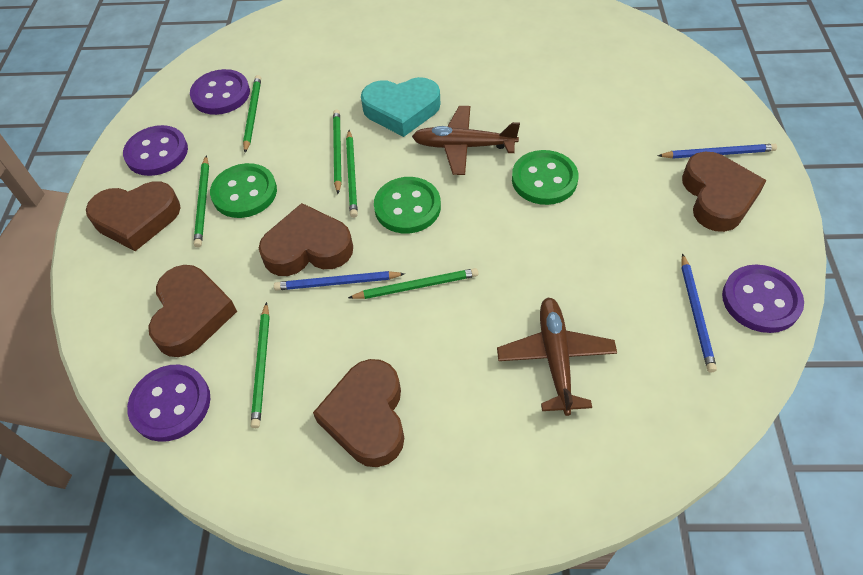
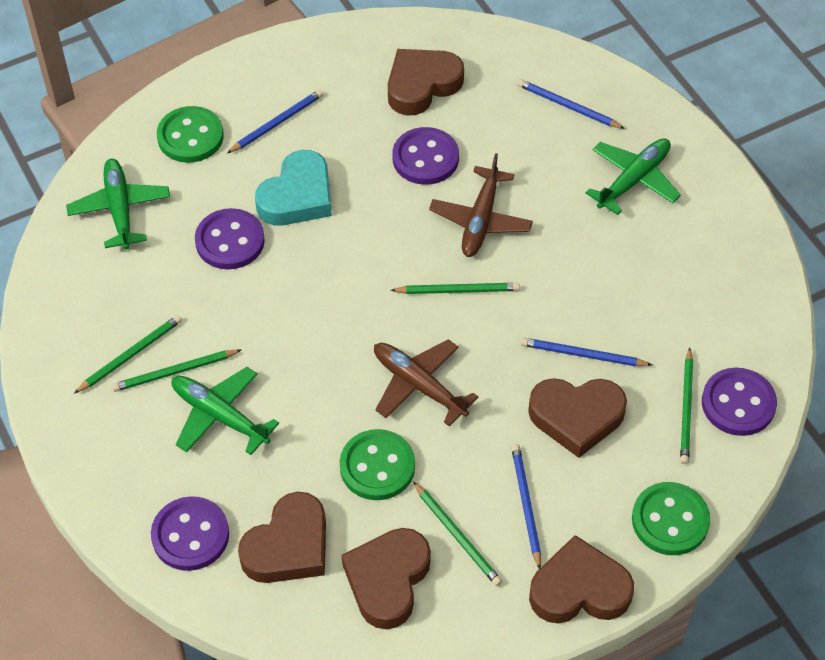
blue pencil: 3 -> 4
green pencil: 6 -> 5
green plane: 0 -> 3

